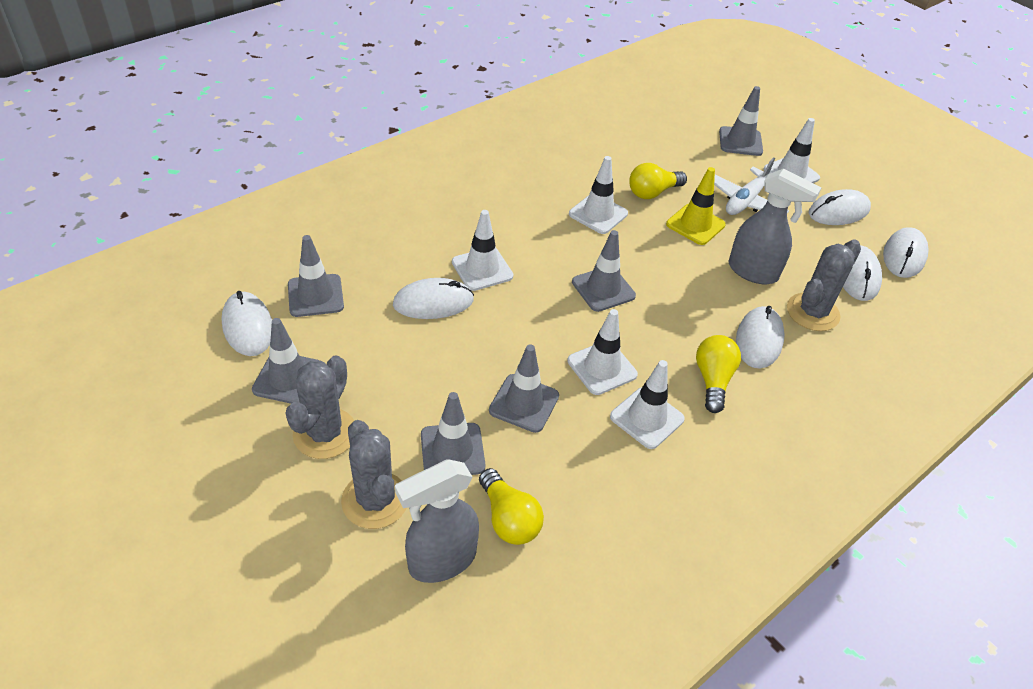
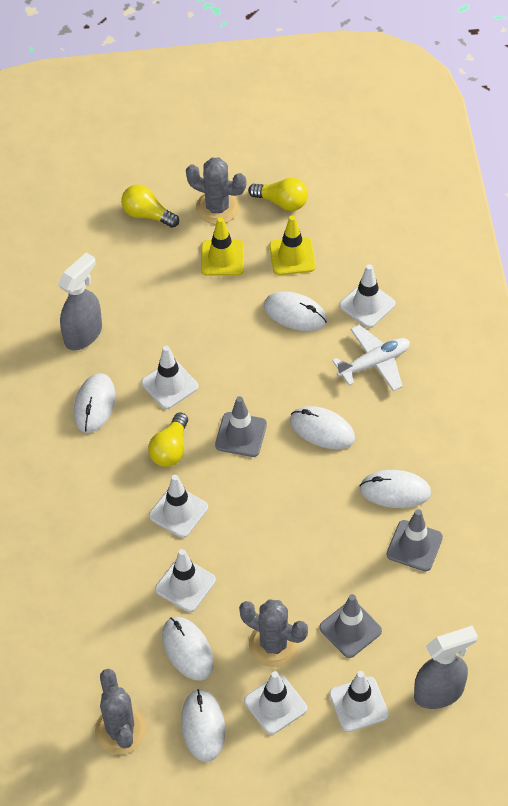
grey traffic cone: 6 -> 3
white traffic cone: 5 -> 6
yellow traffic cone: 1 -> 2

